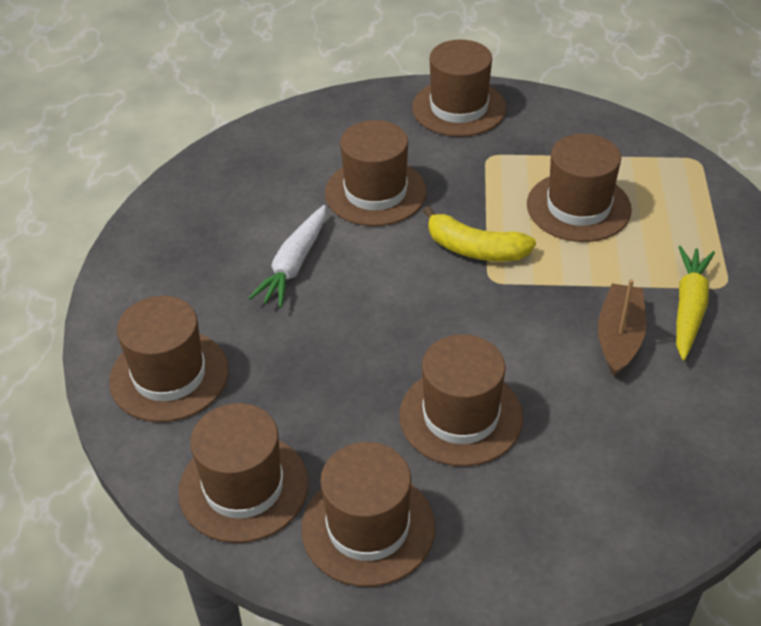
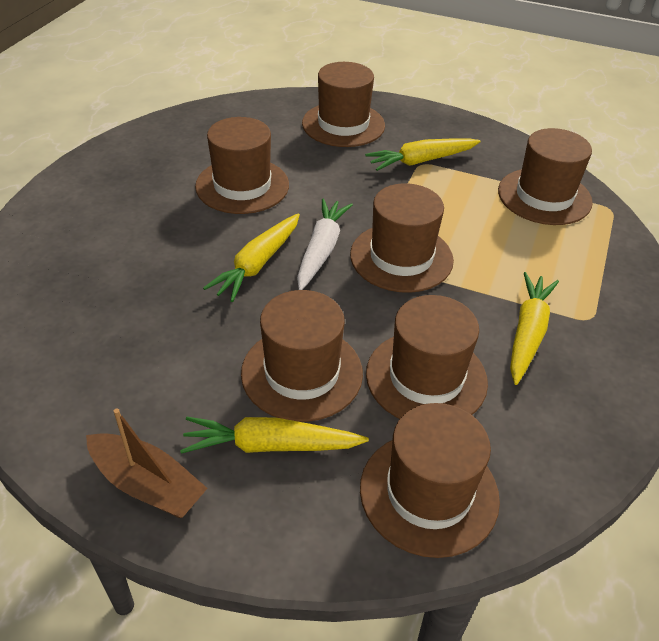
yellow banana: 1 -> 0
yellow carrot: 1 -> 4

